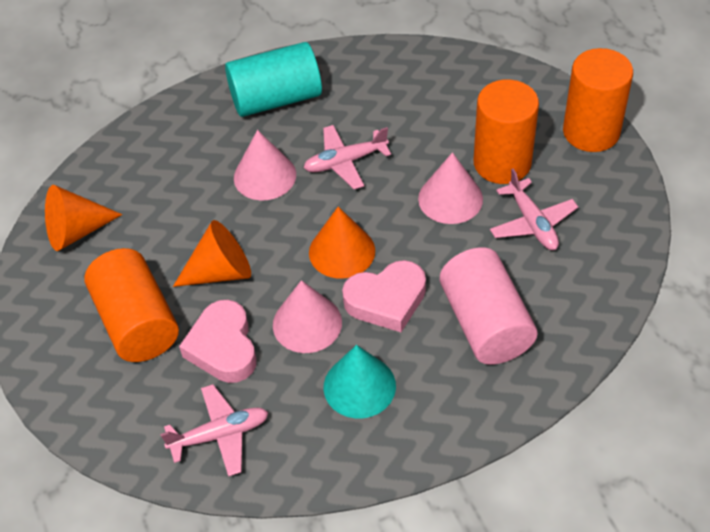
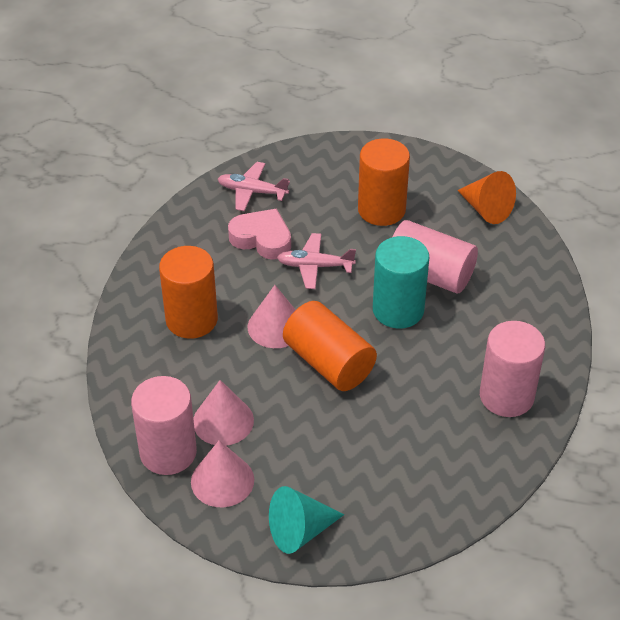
orange cone: 3 -> 1
pink cylinder: 1 -> 3
pink heart: 2 -> 1
pink plane: 3 -> 2

